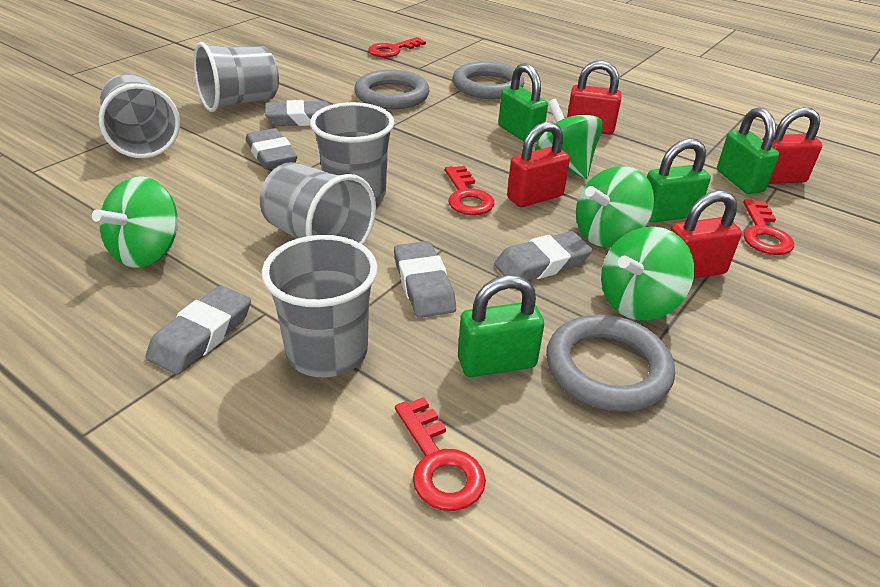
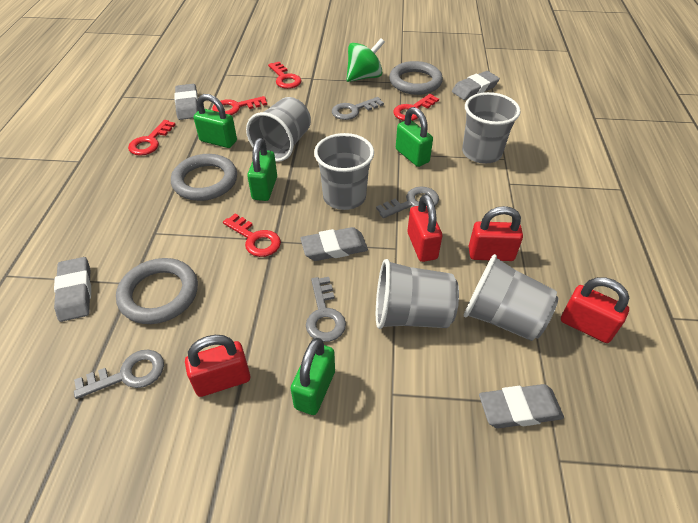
green spinning top: 4 -> 1
grey key: 0 -> 4
red key: 4 -> 5

